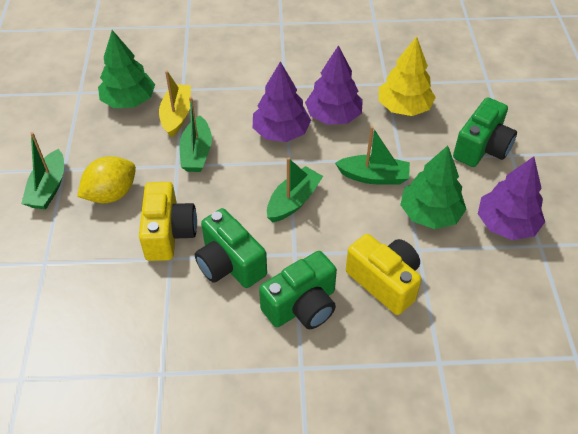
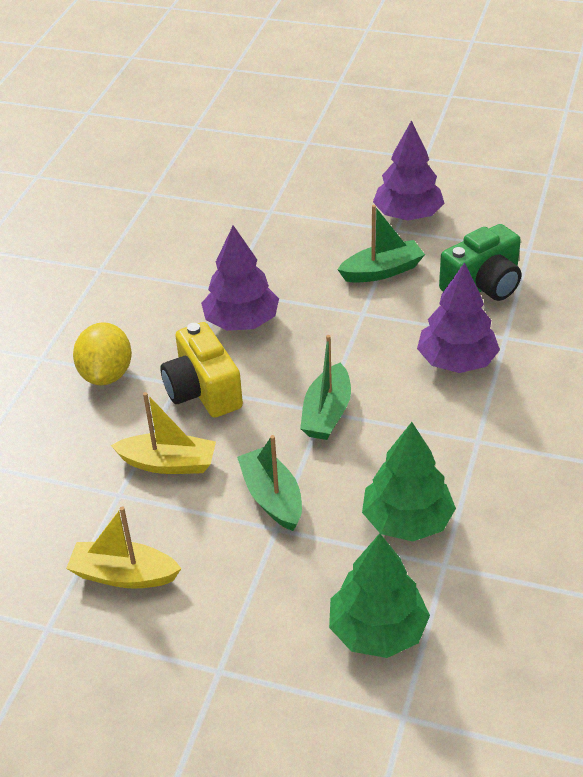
green boat: 4 -> 3
green camera: 3 -> 1
yellow boat: 1 -> 2
yellow camera: 2 -> 1
yellow tree: 1 -> 0

